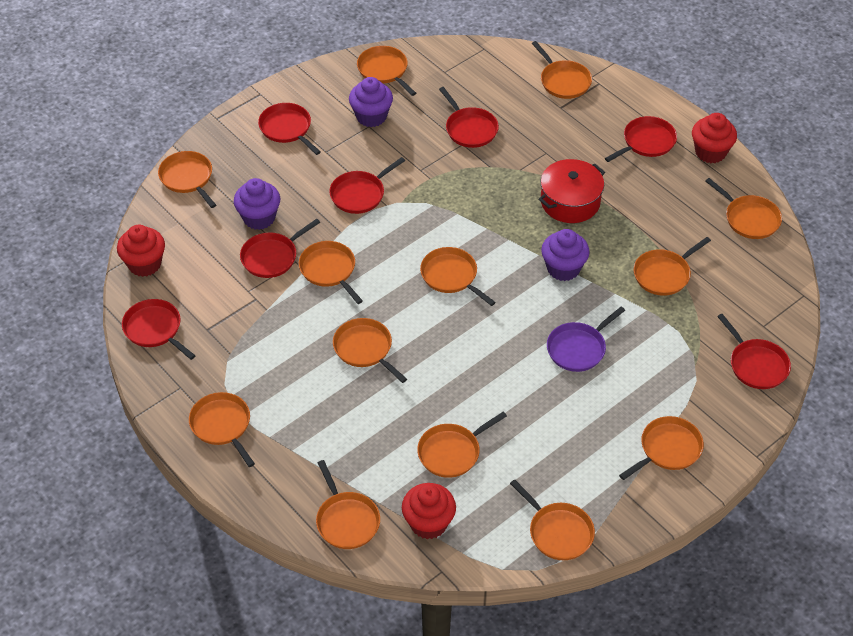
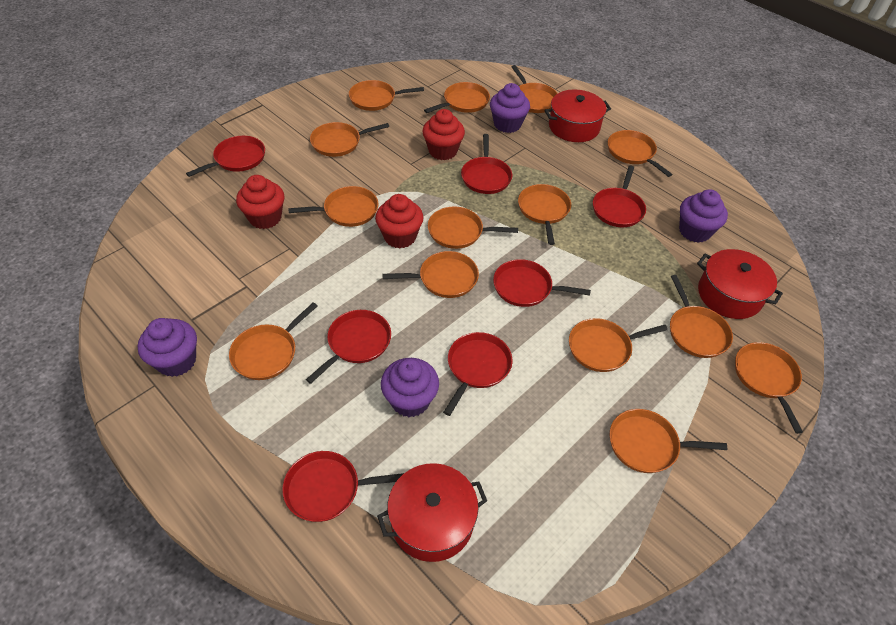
orange pan: 13 -> 14
purple cupcake: 3 -> 4
purple pan: 1 -> 0
red pot: 1 -> 3

